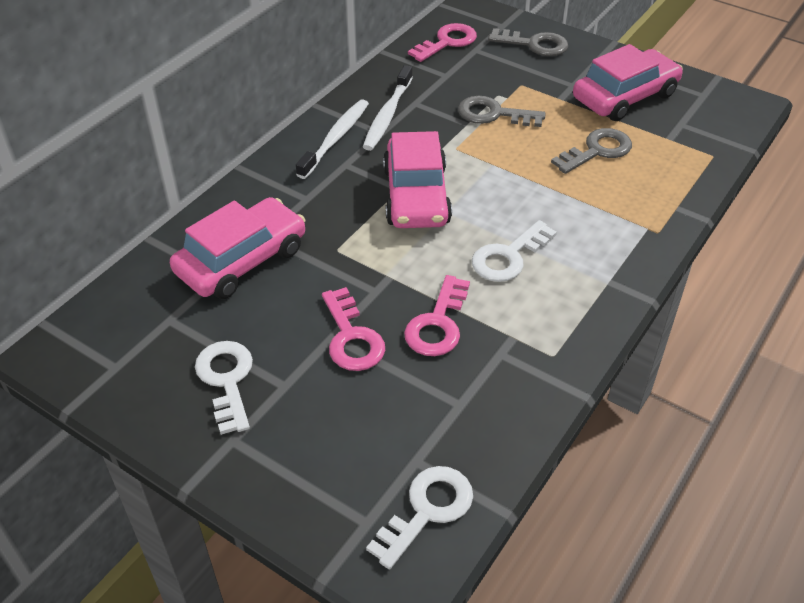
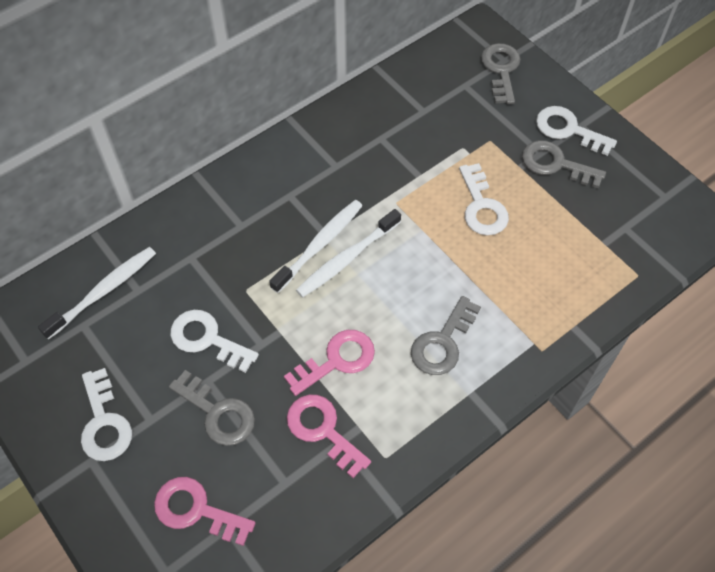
grey key: 3 -> 4
pink car: 3 -> 0
white key: 3 -> 4
white toothbrush: 2 -> 3

